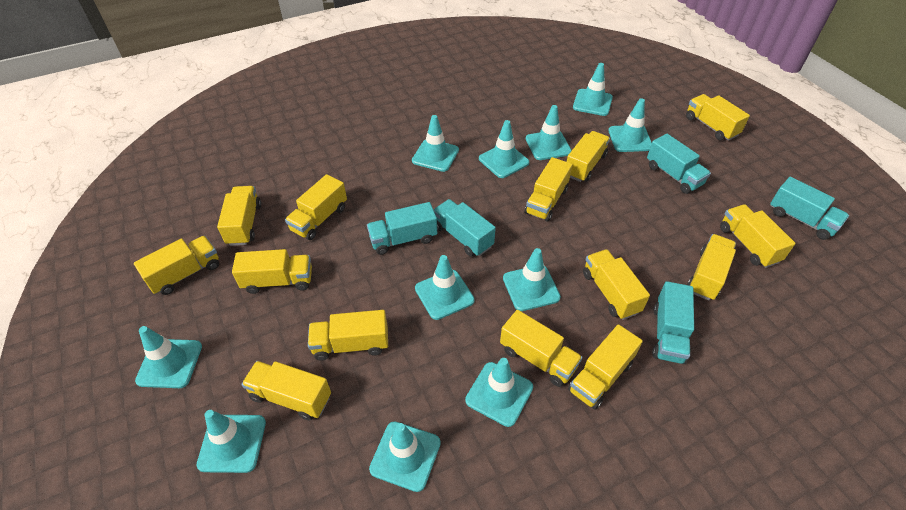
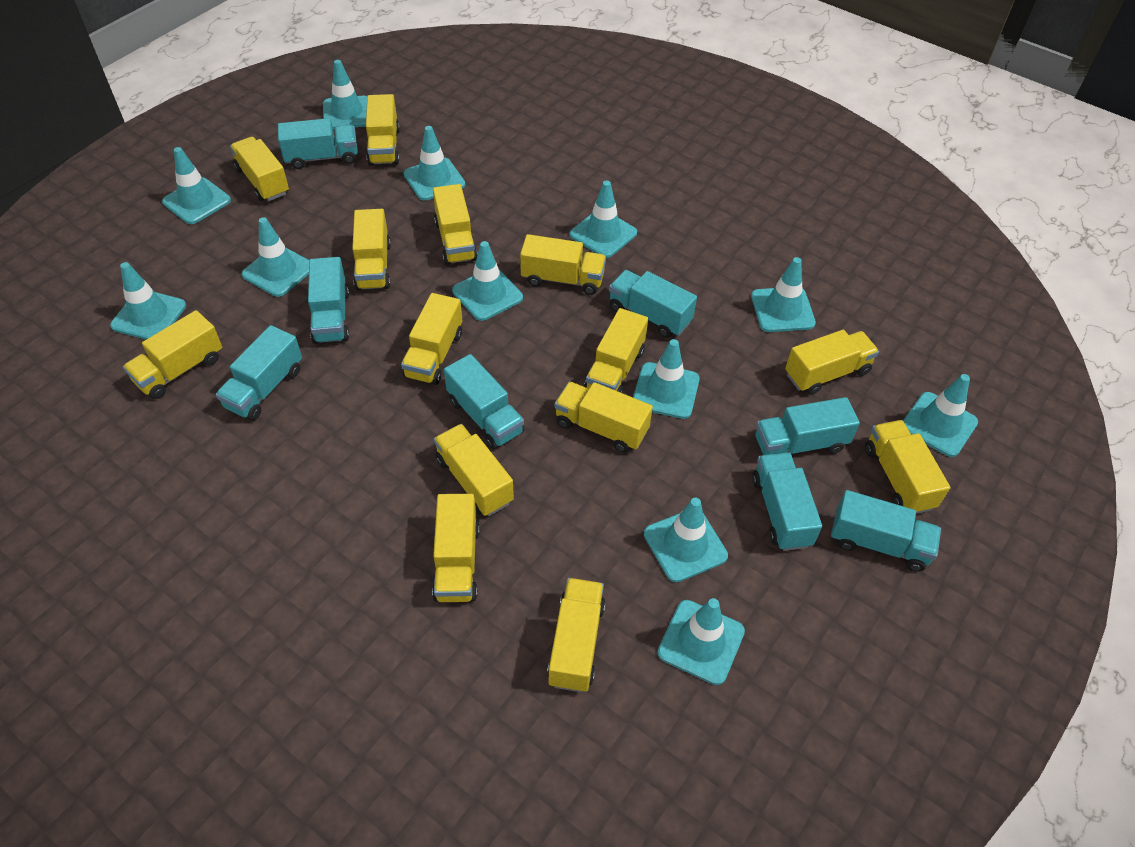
turquoise traffic cone: 11 -> 12
turquoise truck: 5 -> 8

